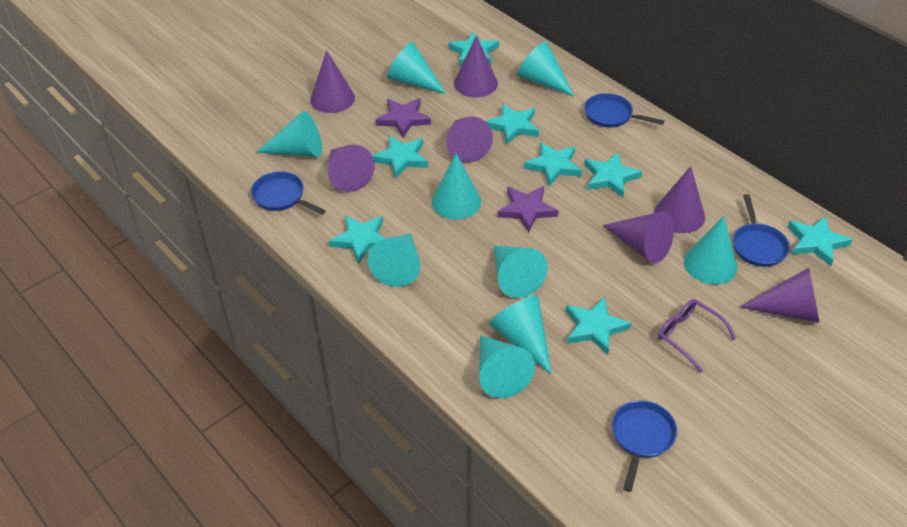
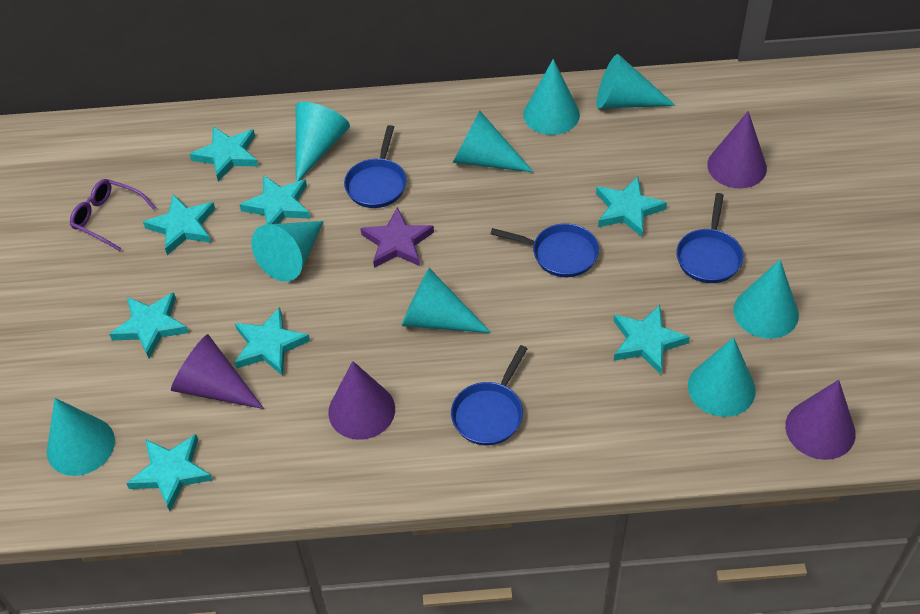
purple cone: 7 -> 4
purple star: 2 -> 1

